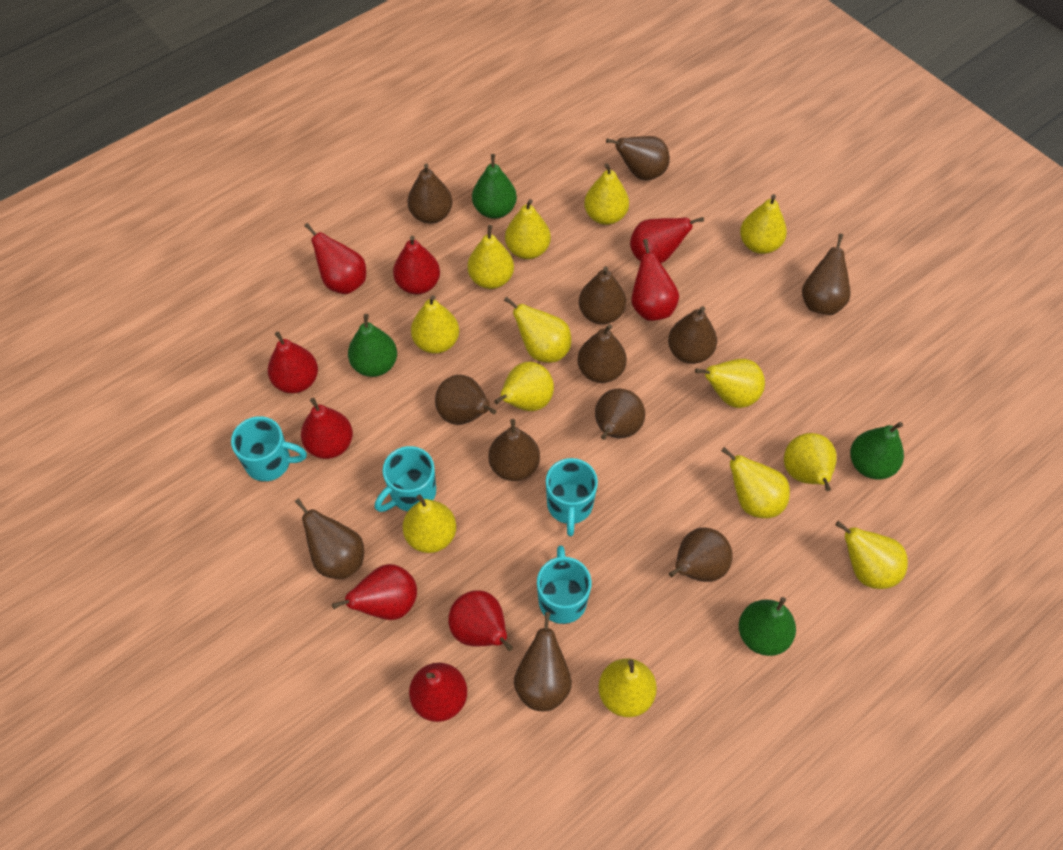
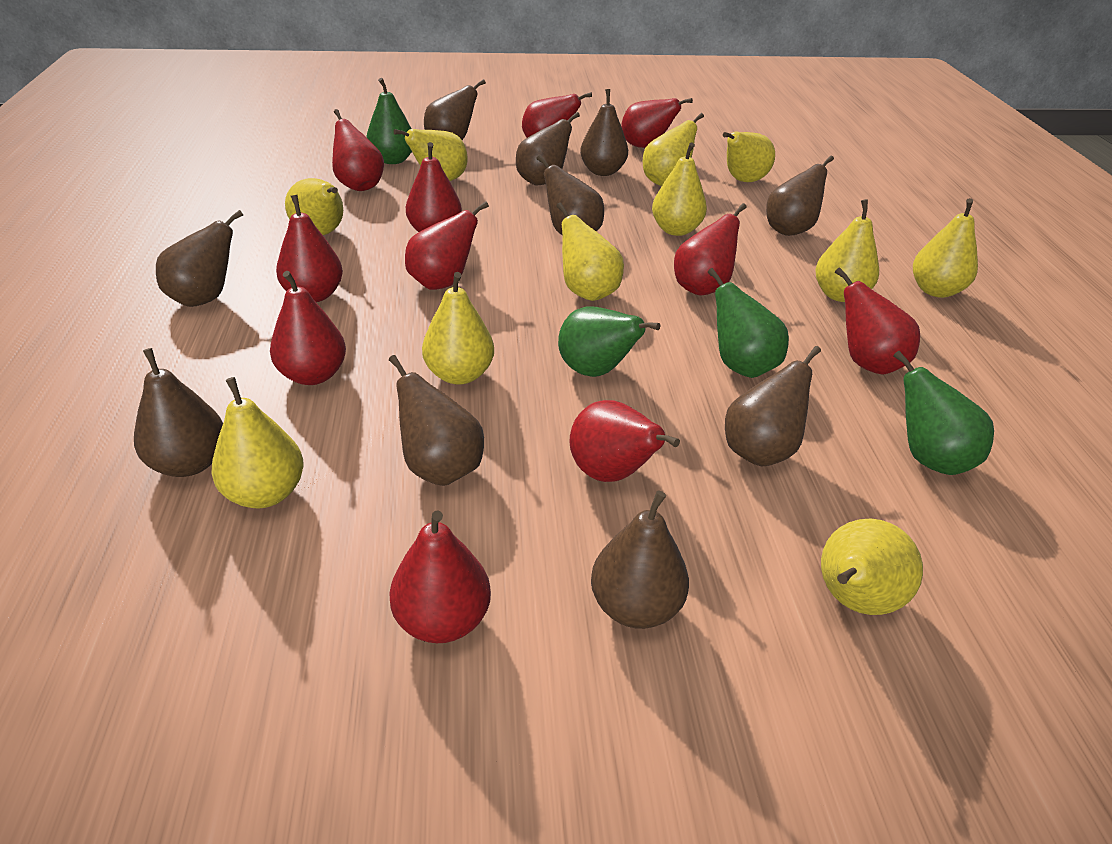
brown pear: 12 -> 10
red pear: 9 -> 11
turquoise mug: 4 -> 0
yellow pear: 13 -> 11

